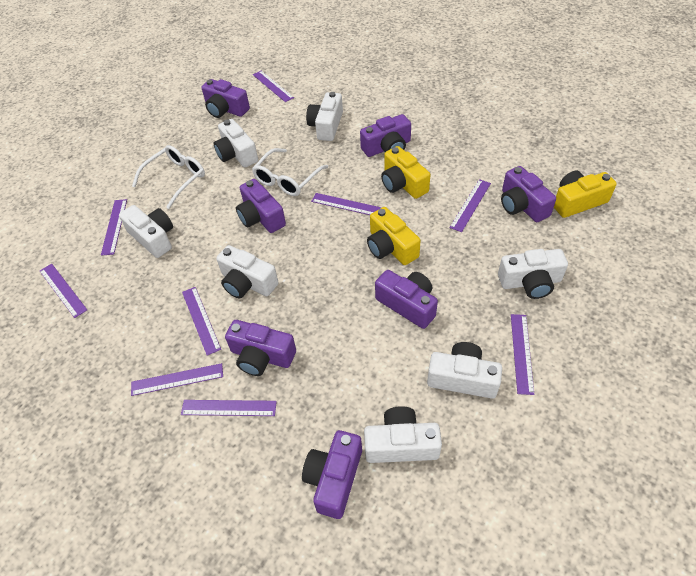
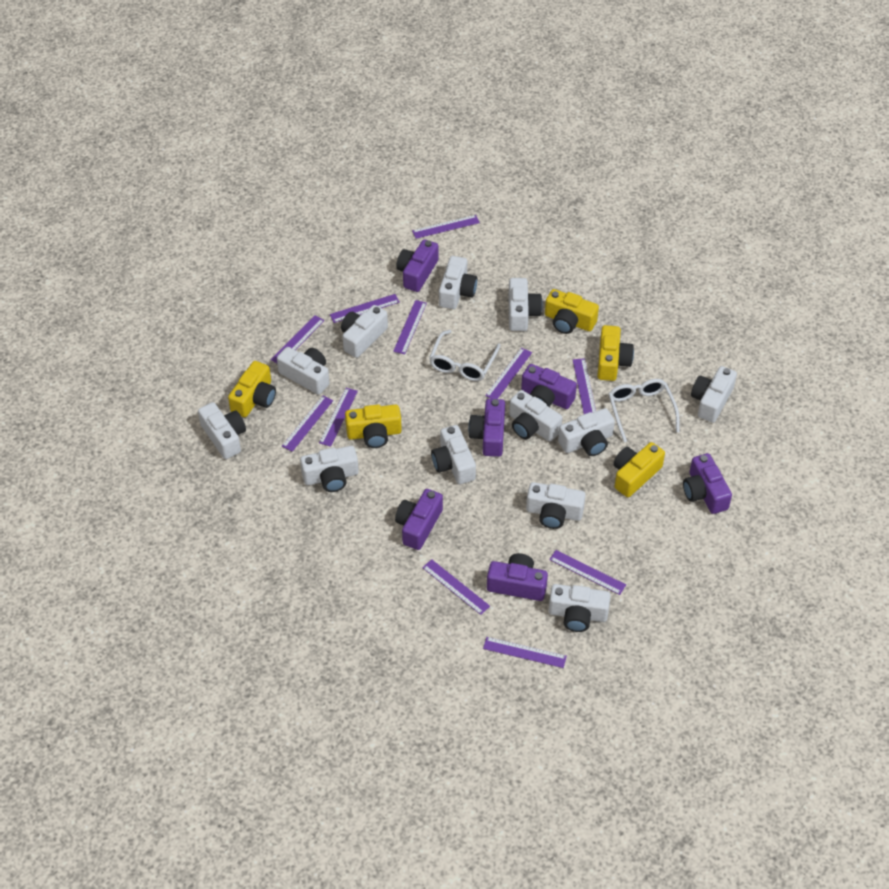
purple camera: 7 -> 6
purple ruler: 9 -> 11
white camera: 7 -> 12
yellow camera: 3 -> 5

